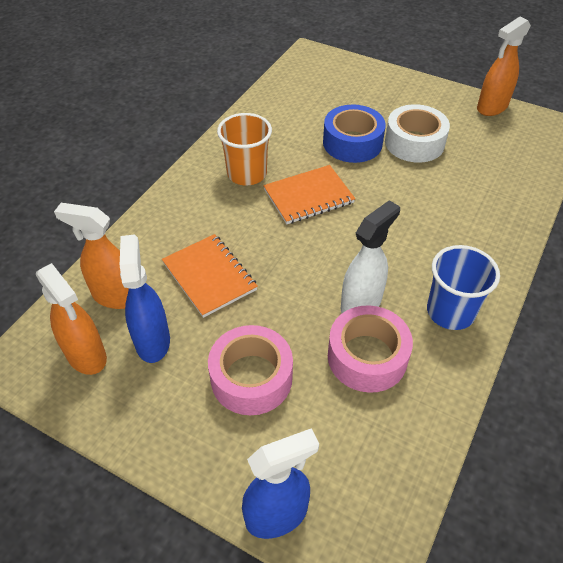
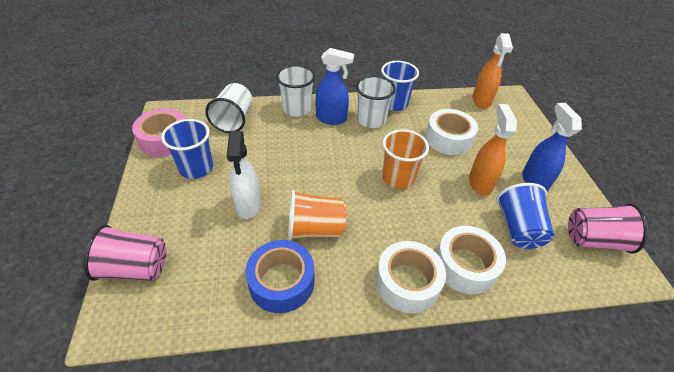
blue cup: 1 -> 3
orange cup: 1 -> 2
orange notebook: 2 -> 0
orange spray bottle: 3 -> 2
pink cup: 0 -> 2
pink tape: 2 -> 1
white cup: 0 -> 3
white tape: 1 -> 3

